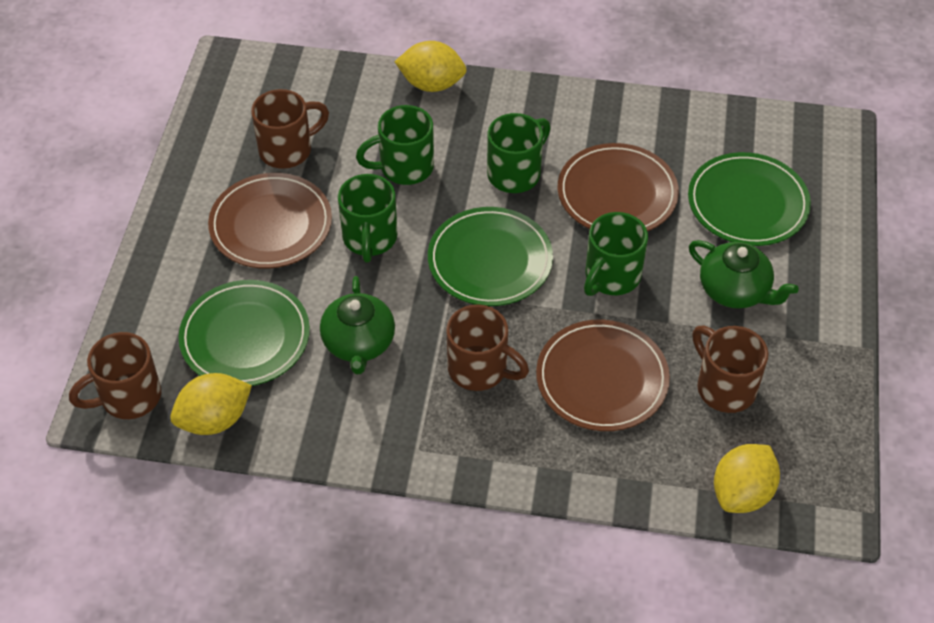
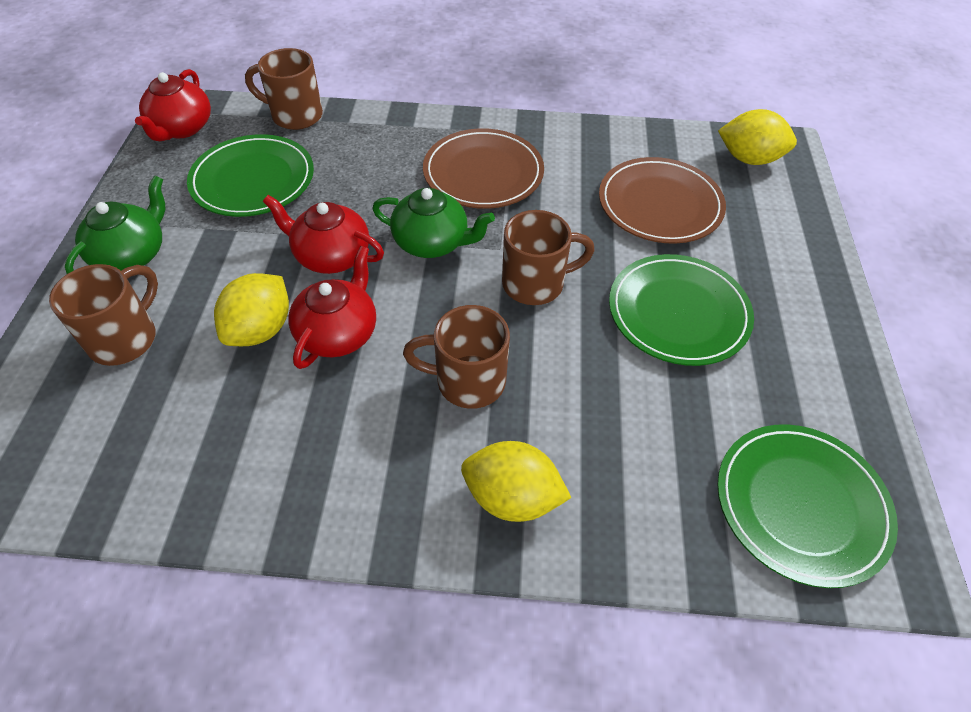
brown plate: 3 -> 2
green mug: 4 -> 0
red teapot: 0 -> 3

